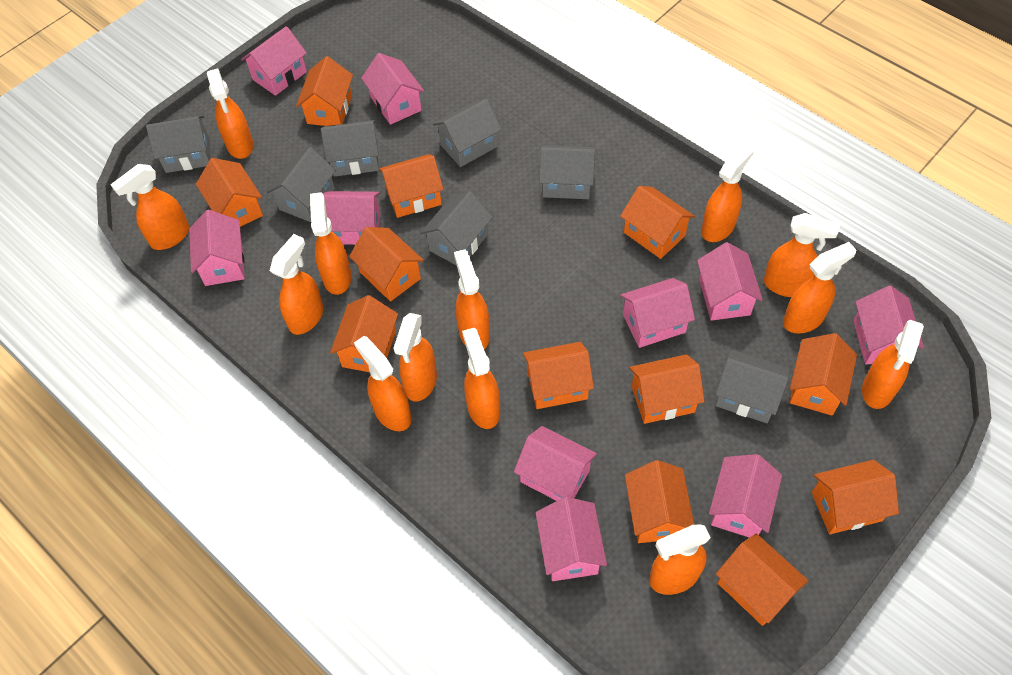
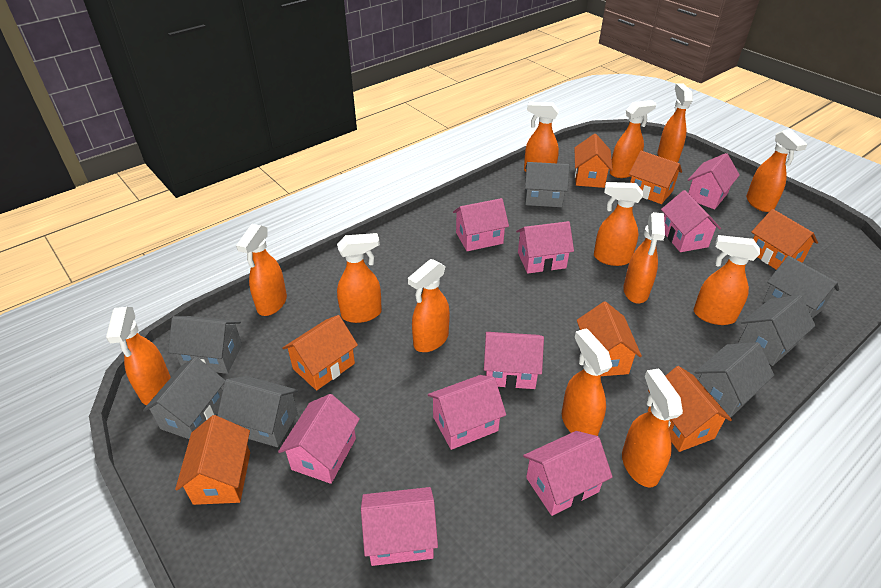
orange house: 12 -> 7
pink house: 10 -> 9

